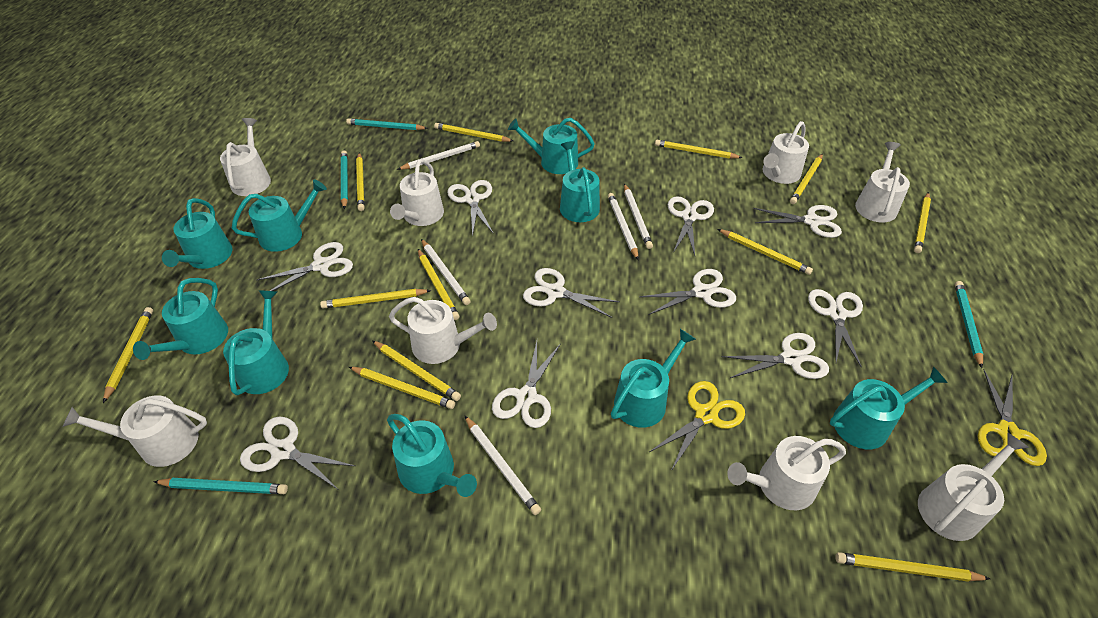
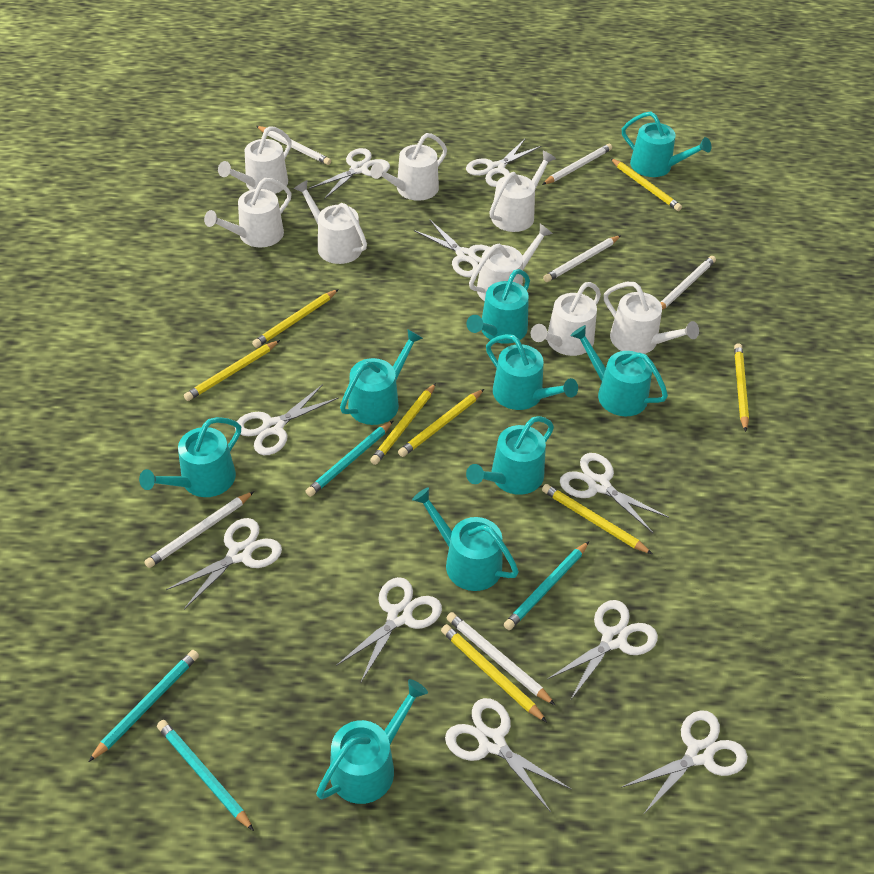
white pencil: 5 -> 6
yellow pencil: 12 -> 8
yellow scissors: 2 -> 0

